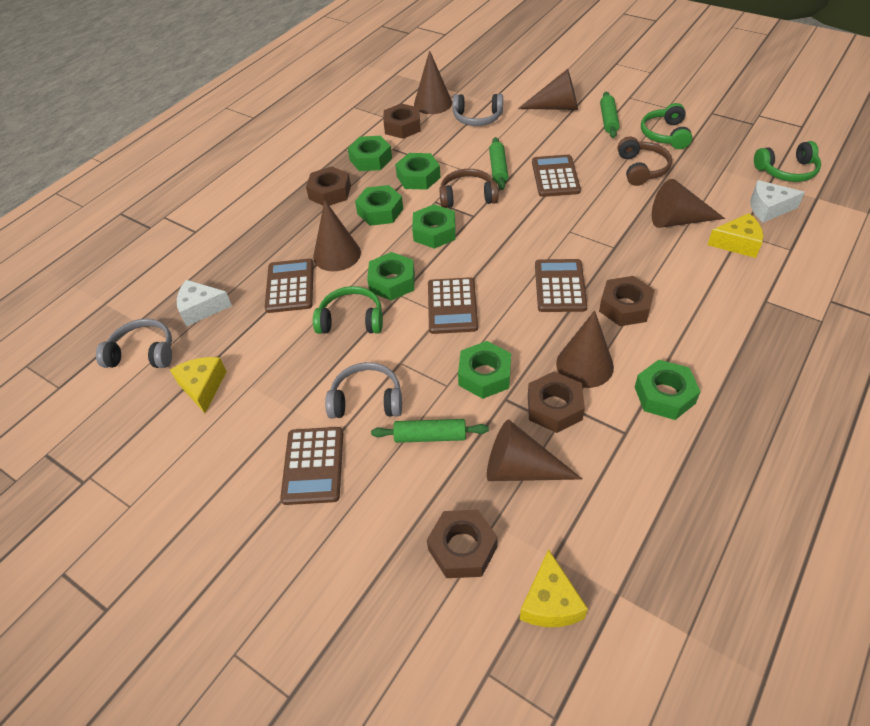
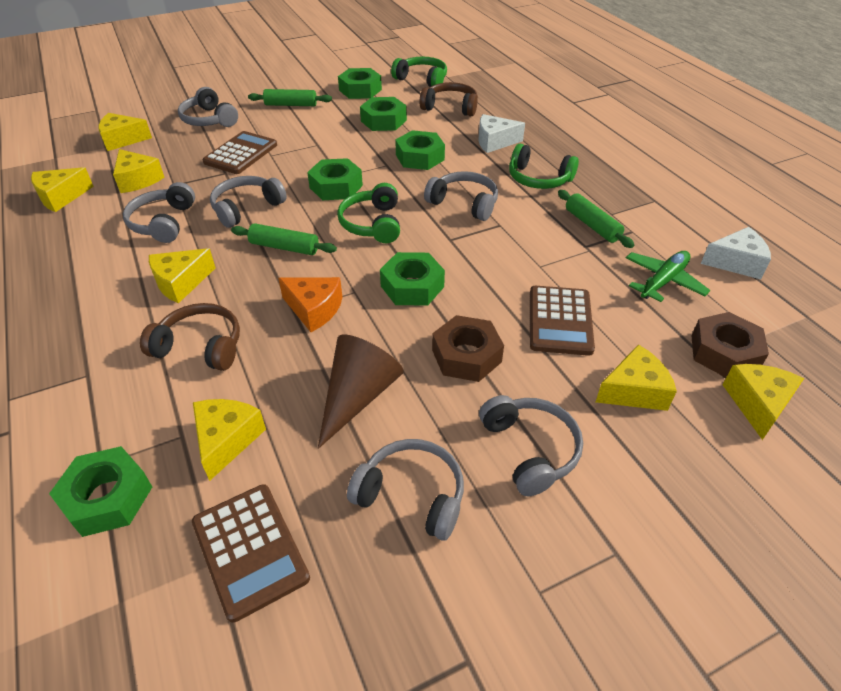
brown calculator: 5 -> 3
brown cone: 6 -> 1
brown nut: 5 -> 2
green nut: 7 -> 6
green plane: 0 -> 1
grey headphones: 3 -> 6
orange cheese: 0 -> 1
yellow cheese: 3 -> 7

